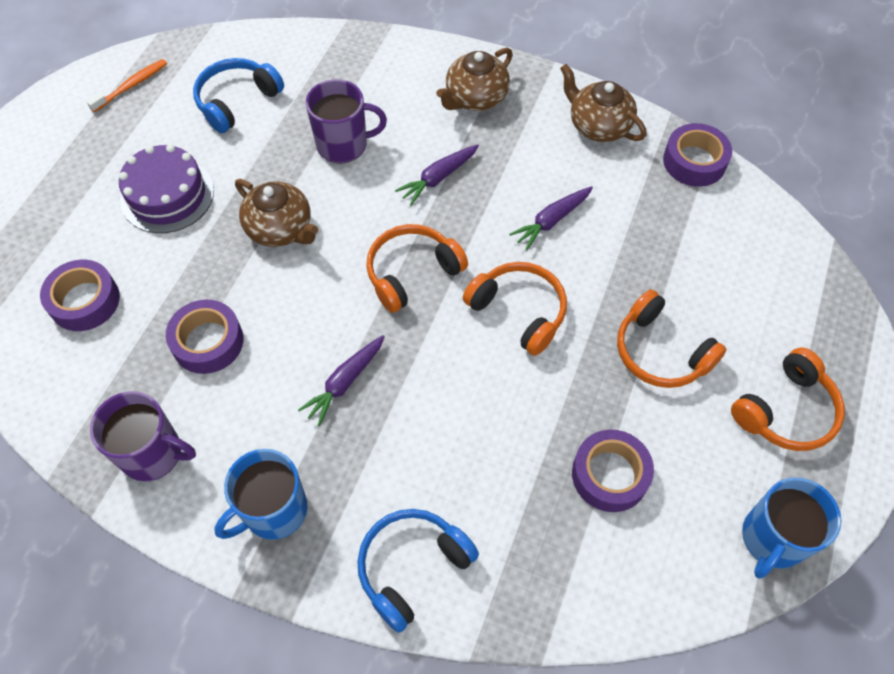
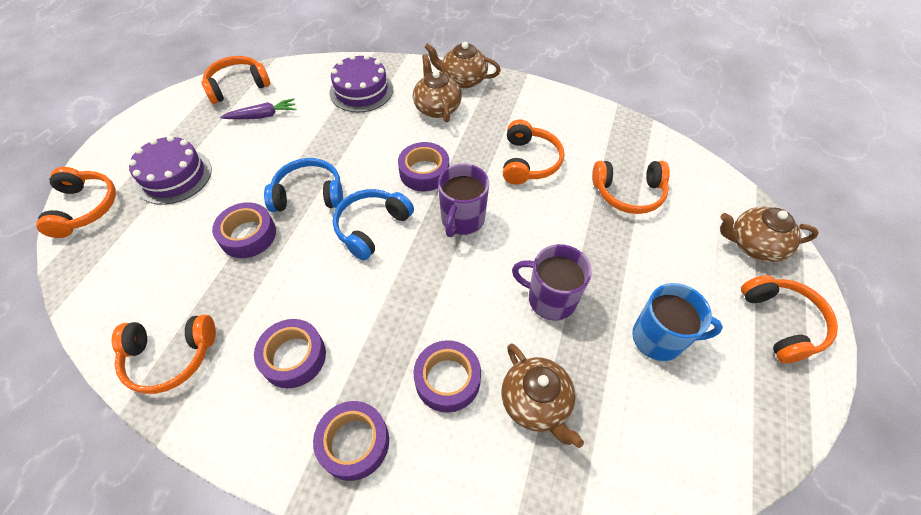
blue mug: 2 -> 1
brown teapot: 3 -> 4
orange headphones: 4 -> 6
orange toothbrush: 1 -> 0
purple cake: 1 -> 2
purple carrot: 3 -> 1
purple tape: 4 -> 5

